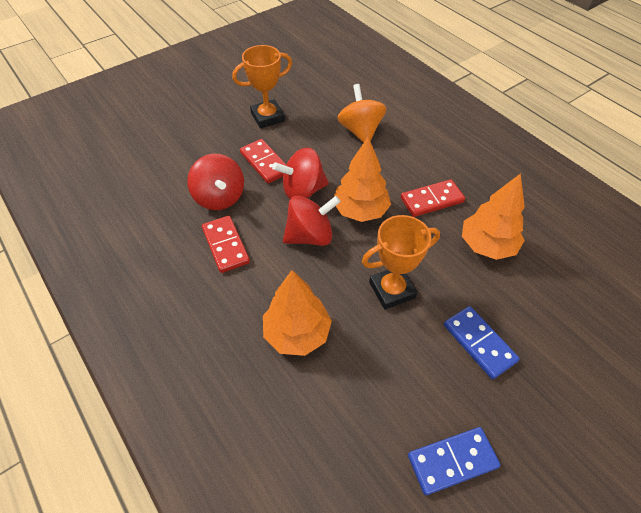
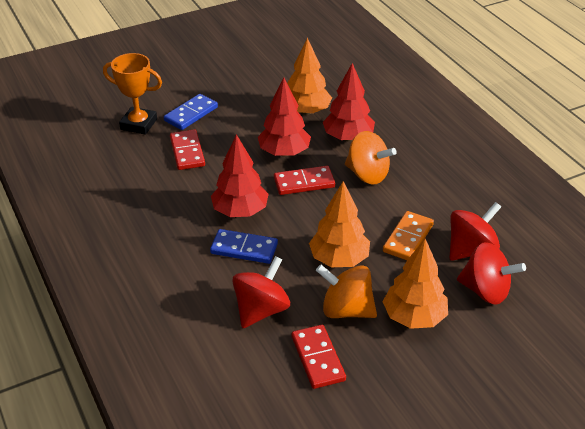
orange domino: 0 -> 1
orange spinning top: 1 -> 2
orange trophy: 2 -> 1
red tree: 0 -> 3

